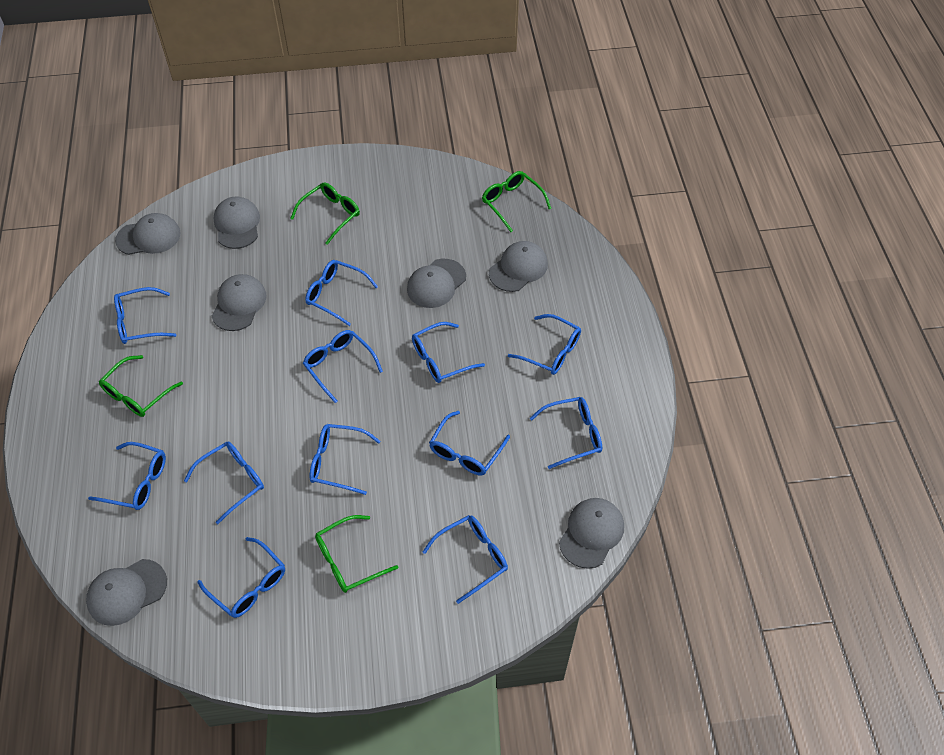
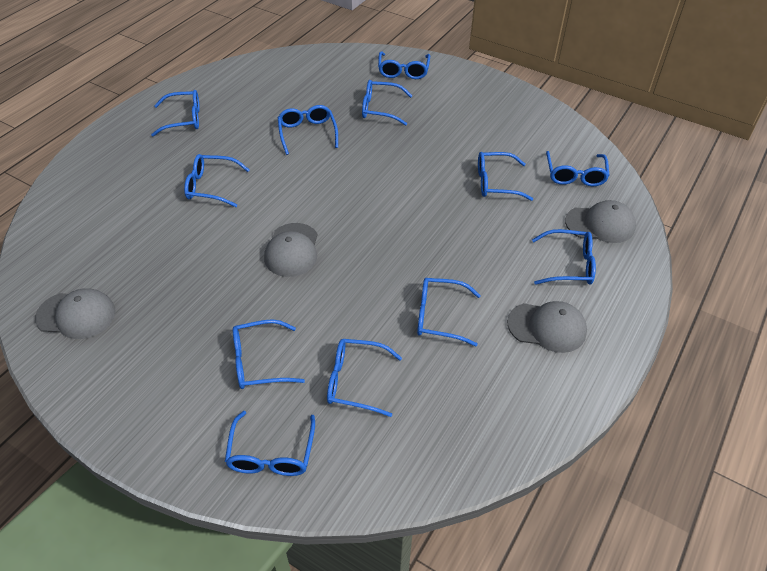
green glasses: 4 -> 0
grey cap: 7 -> 4

